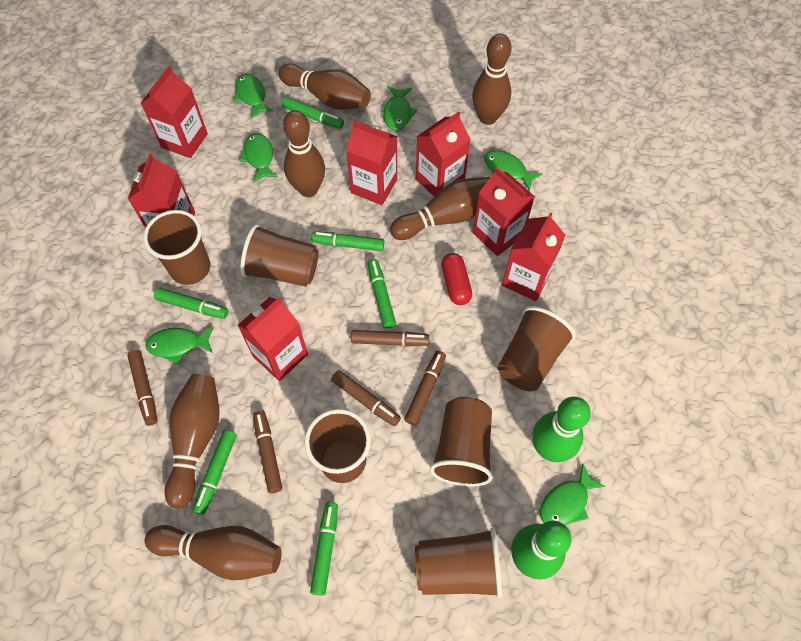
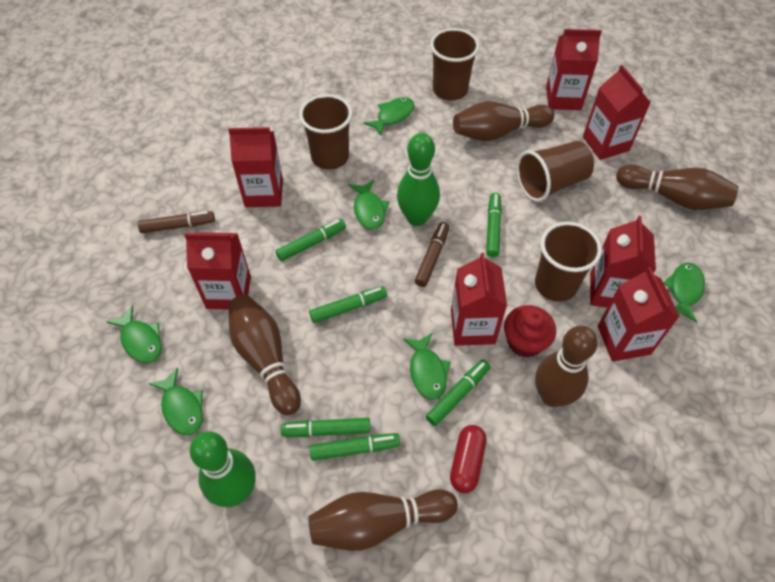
brown bowling pin: 6 -> 5
brown cup: 6 -> 4
brown marker: 5 -> 2
red cupcake: 0 -> 1

